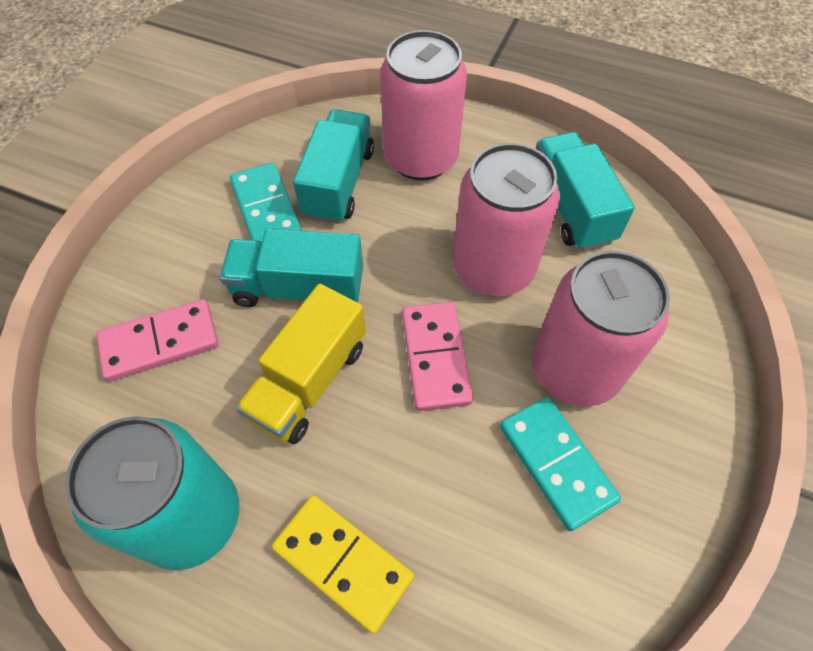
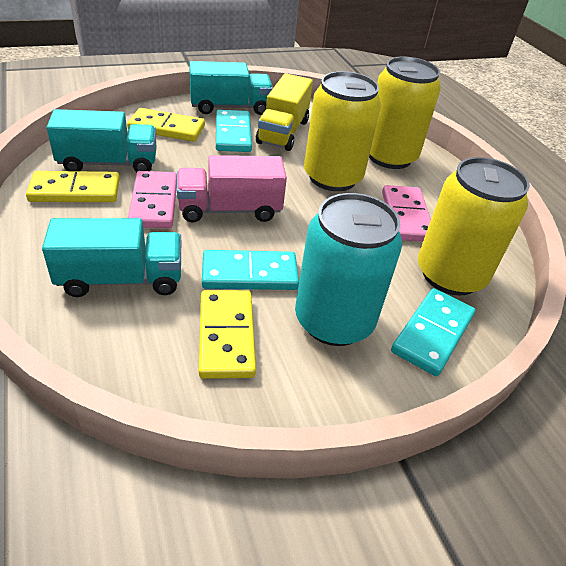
pink can: 3 -> 0
pink truck: 0 -> 1
turquoise domino: 2 -> 3
yellow can: 0 -> 3
yellow domino: 1 -> 3

